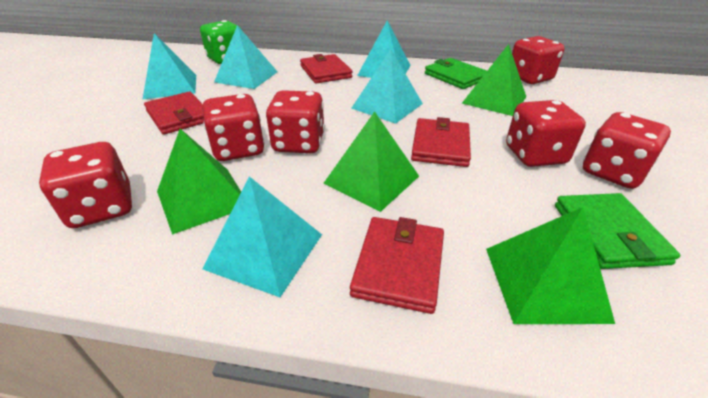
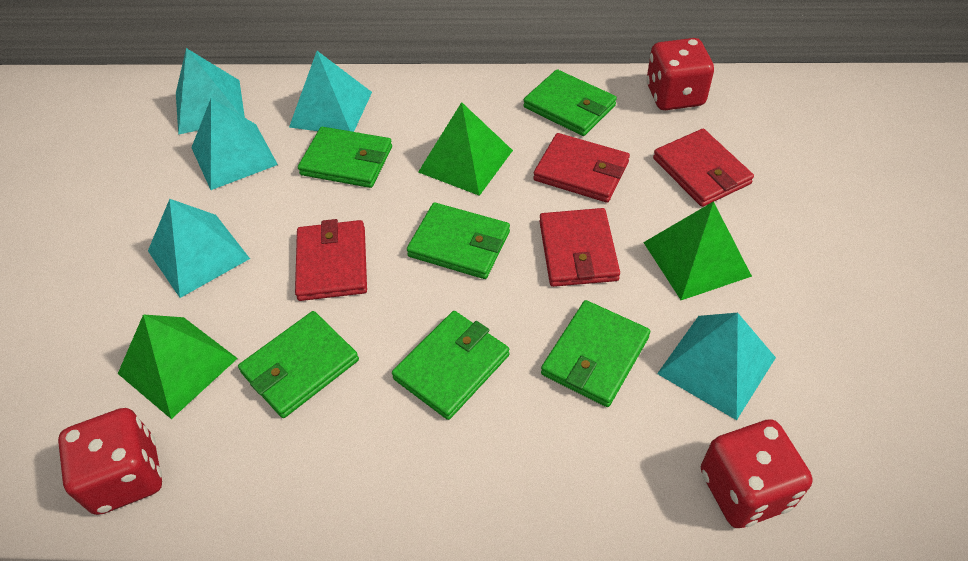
green dice: 1 -> 0
green pyramid: 4 -> 3
green wallet: 2 -> 6
red dice: 6 -> 3

